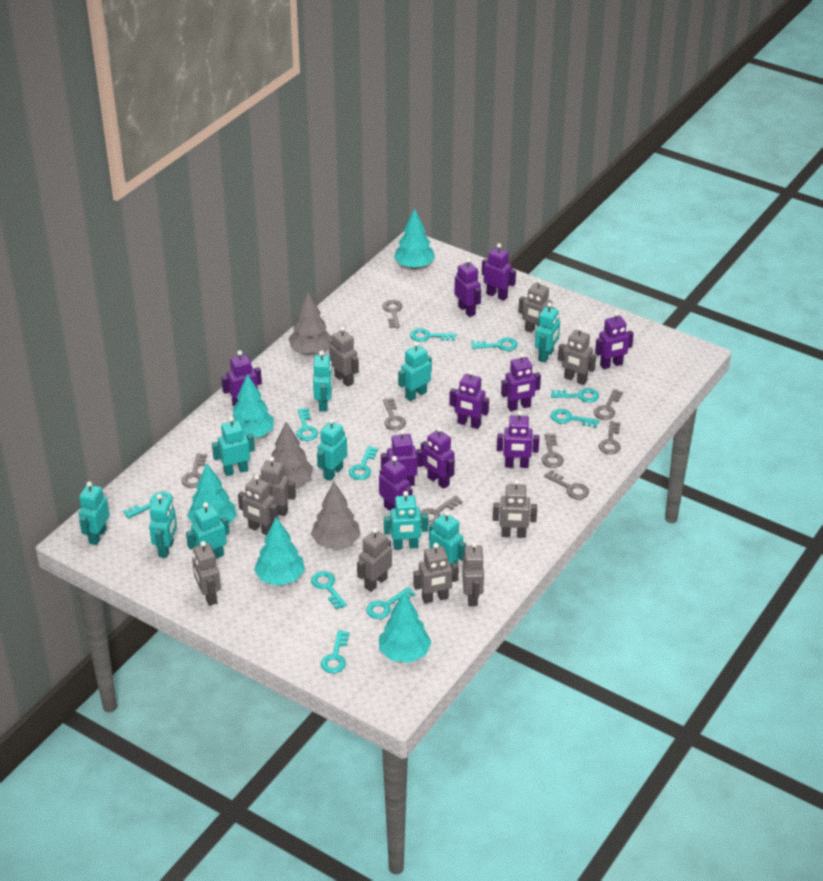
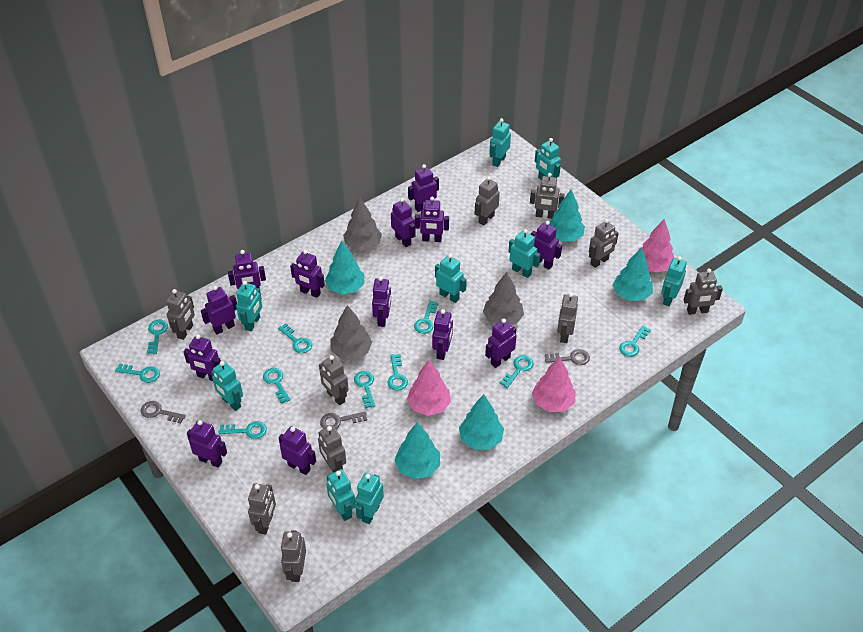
grey key: 8 -> 3
pink tree: 0 -> 3
purple robot: 10 -> 13
turquoise robot: 10 -> 9

